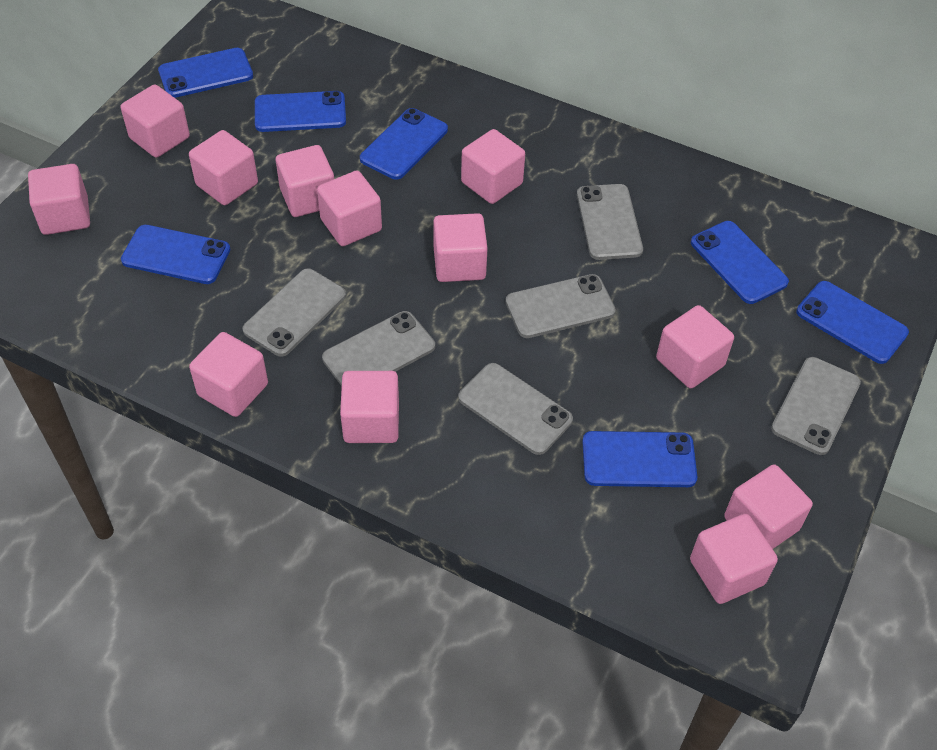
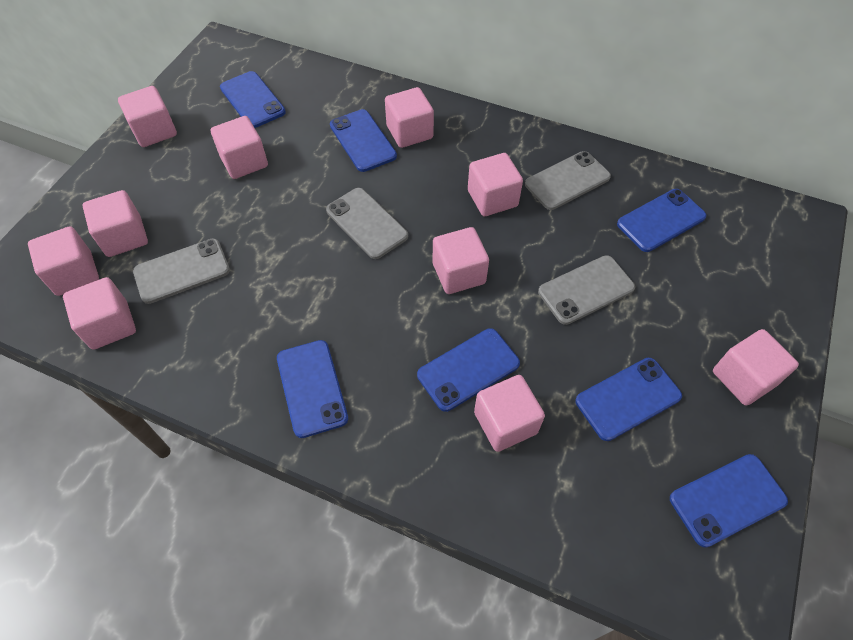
grey phone: 6 -> 4
pink cube: 12 -> 10

